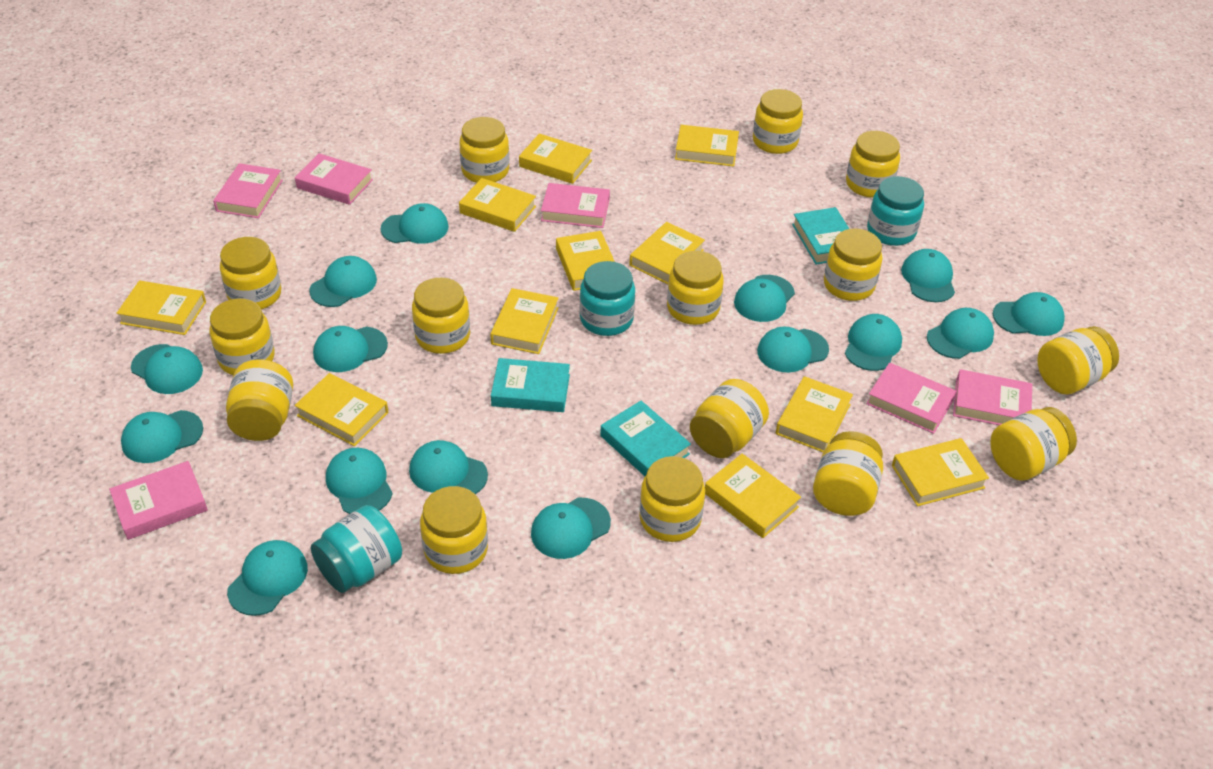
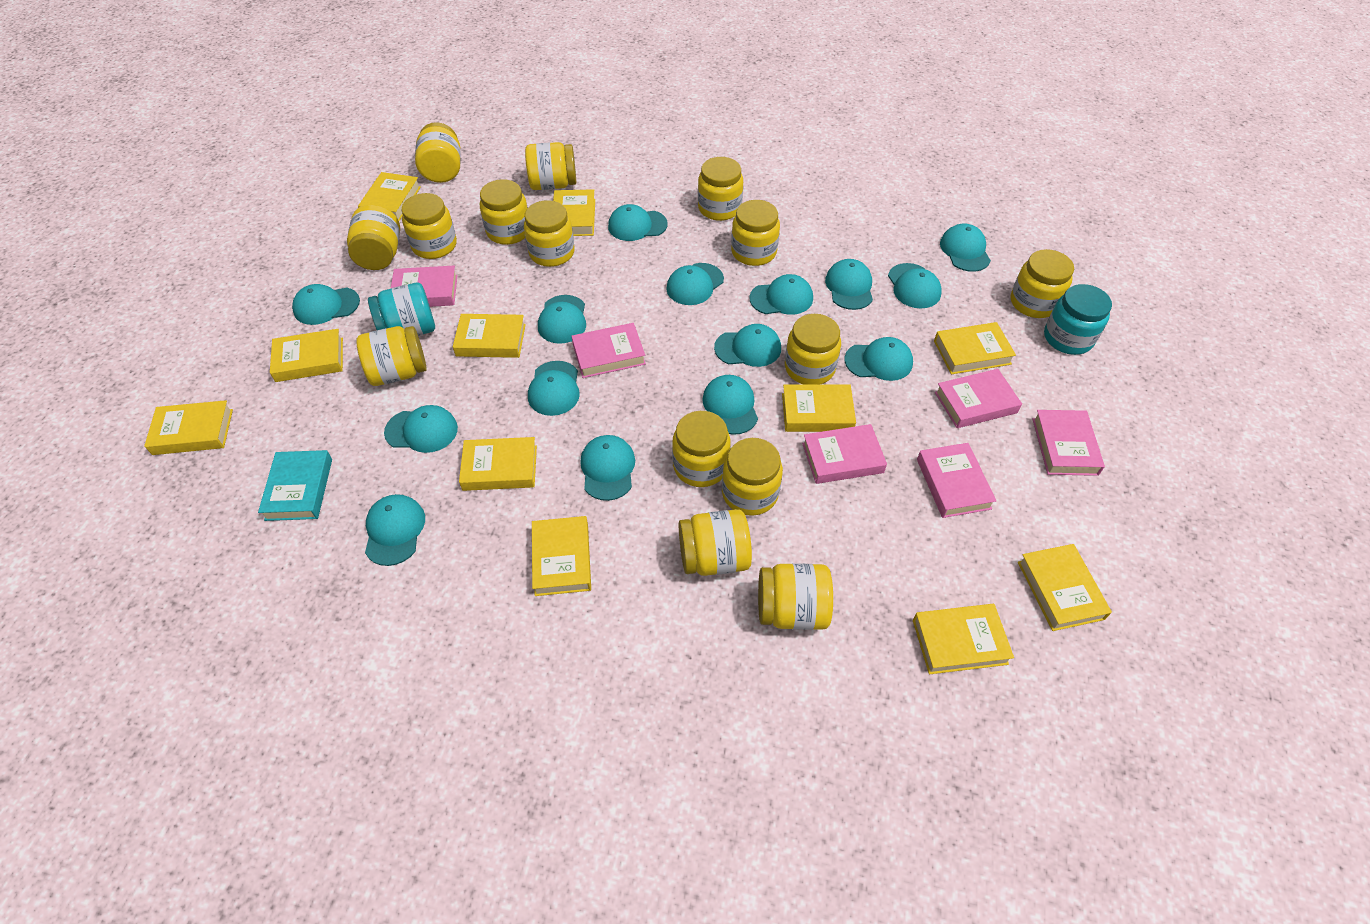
turquoise book: 3 -> 1
turquoise jar: 3 -> 2

